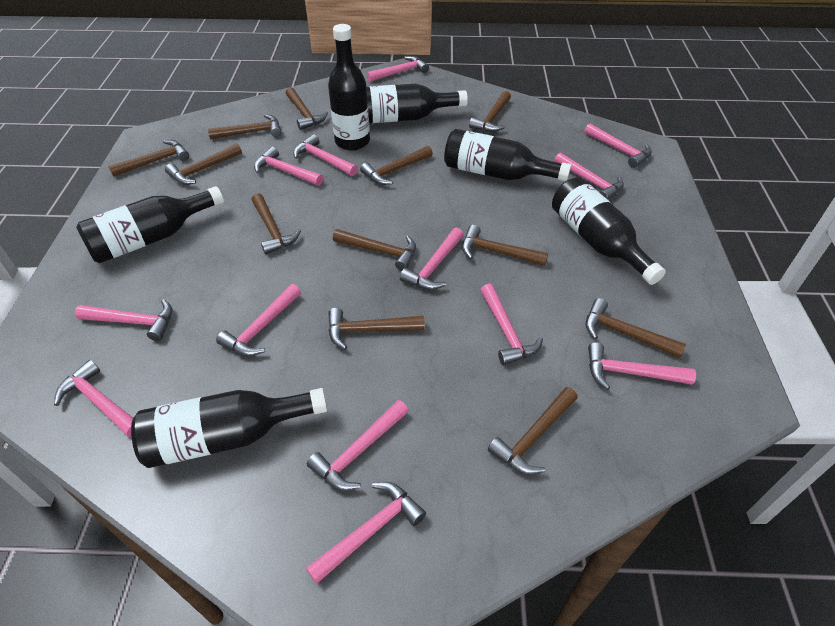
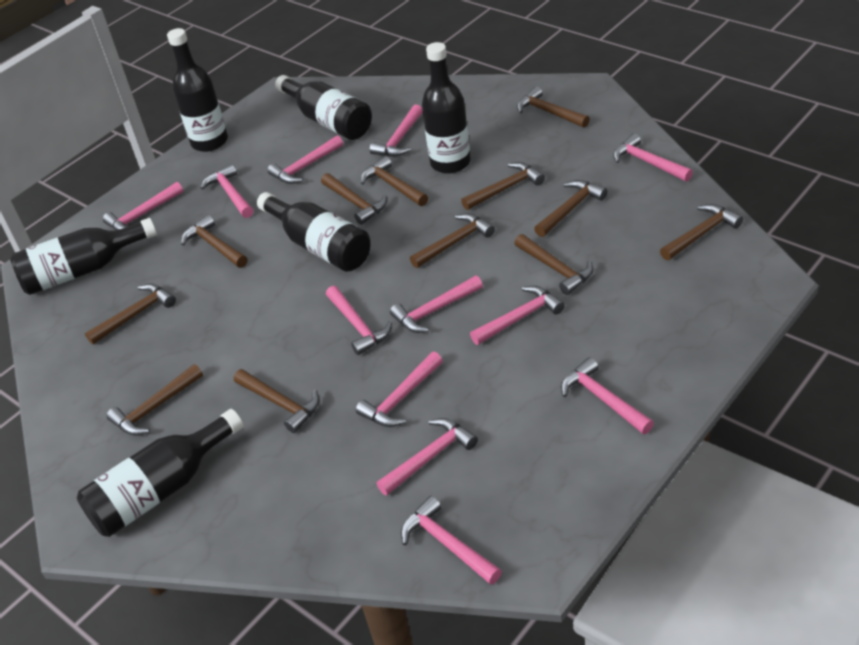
pink hammer: 13 -> 12

